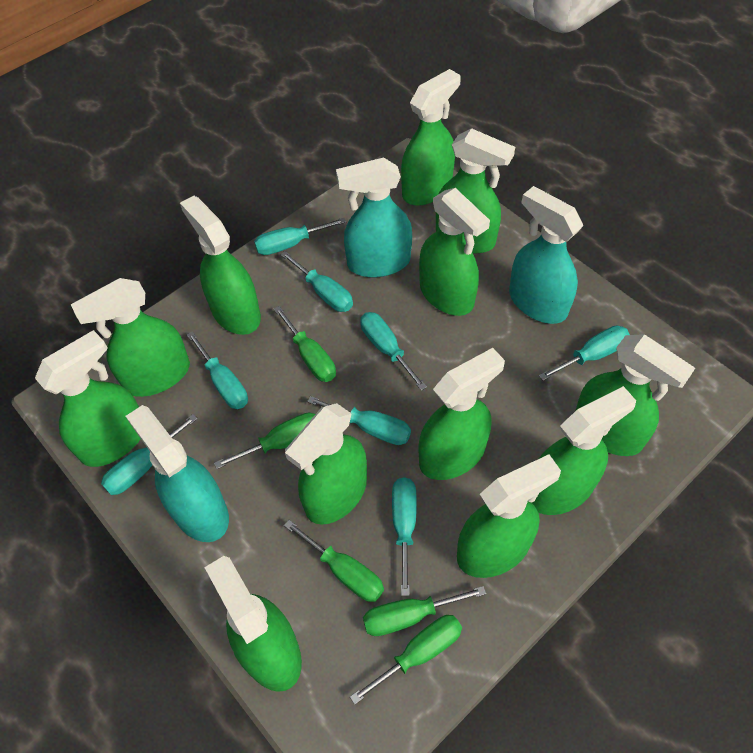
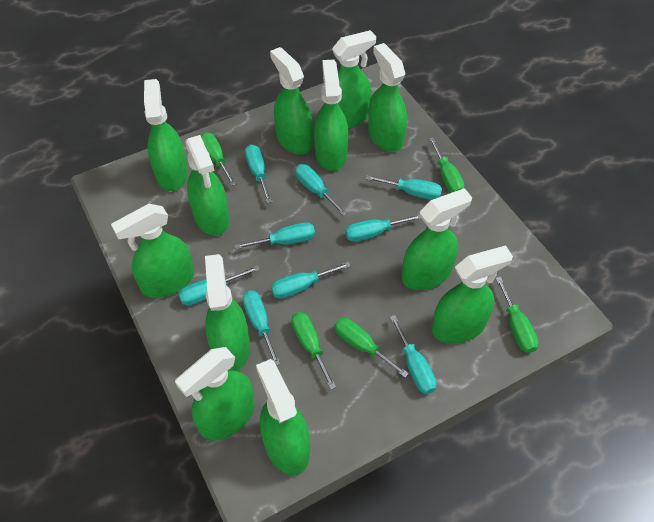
turquoise screwdriver: 8 -> 9
turquoise spray bottle: 3 -> 0

